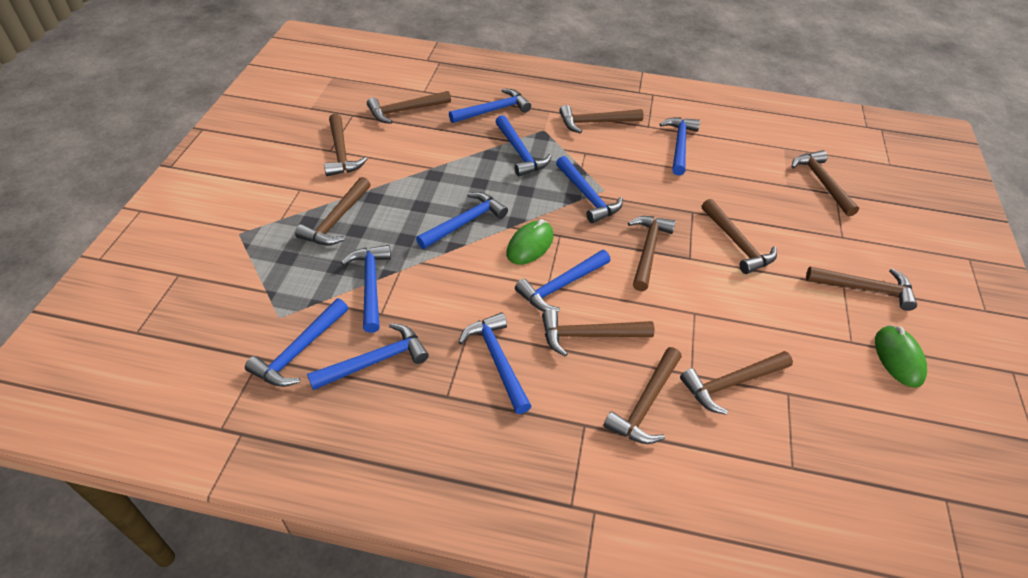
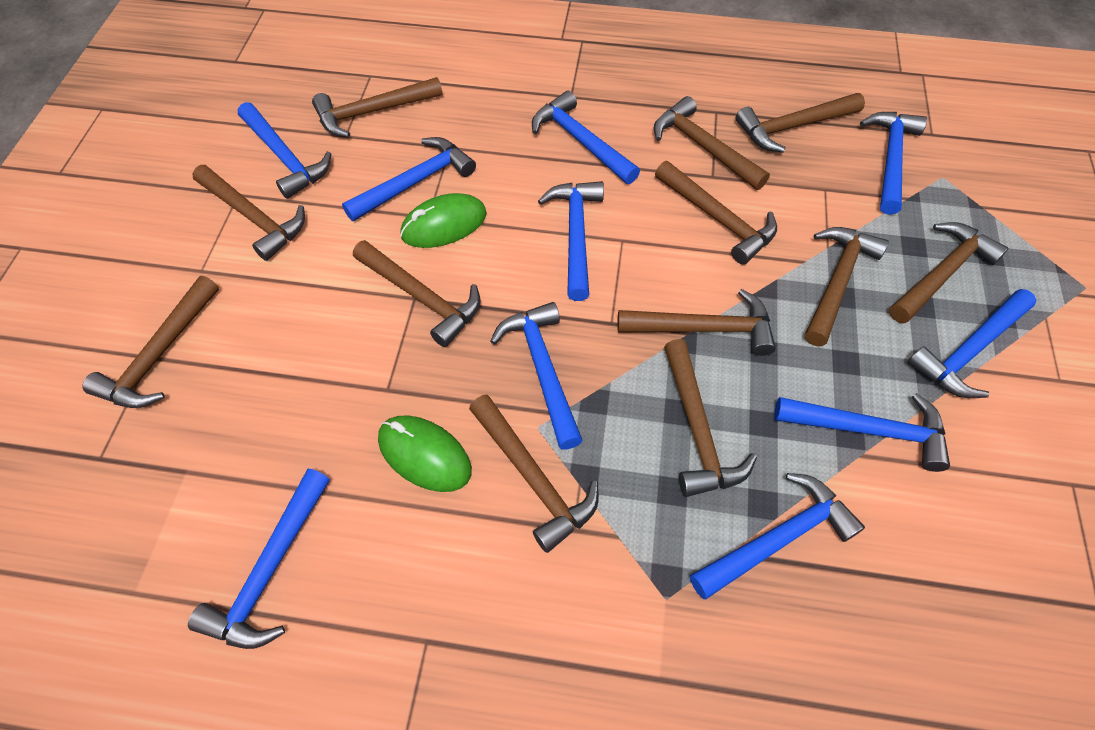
brown hammer: 11 -> 12

